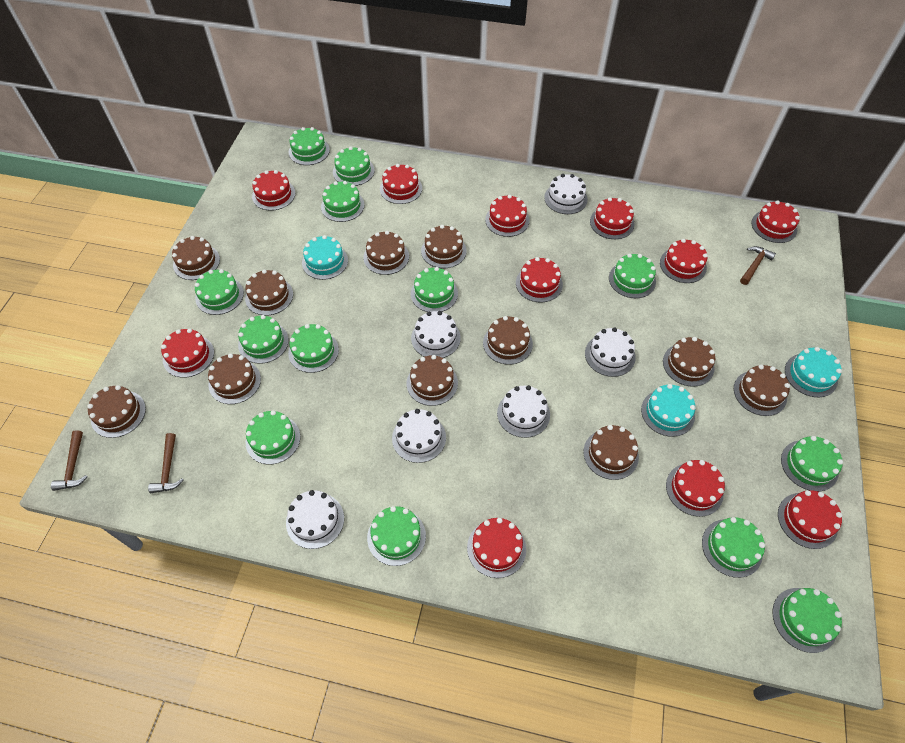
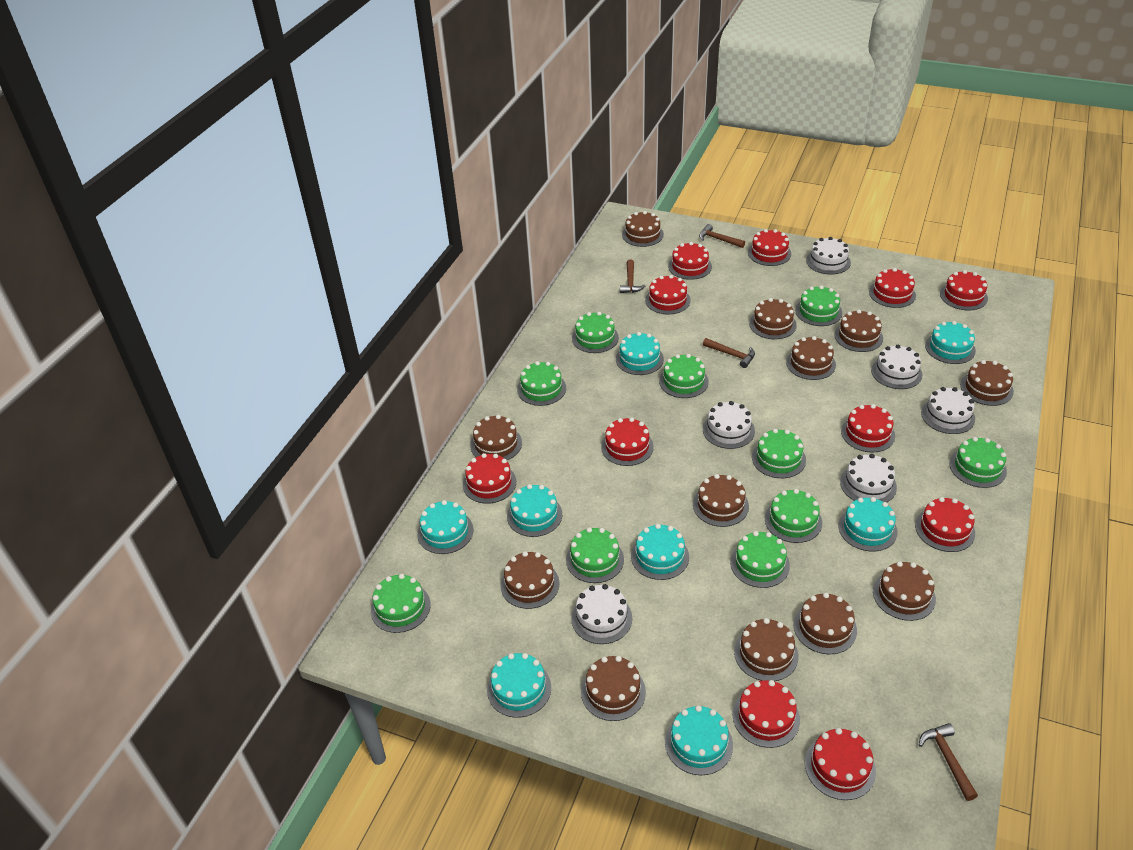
brown cake: 11 -> 12
brown hammer: 3 -> 4
green cake: 13 -> 10
turquoise cake: 3 -> 8

